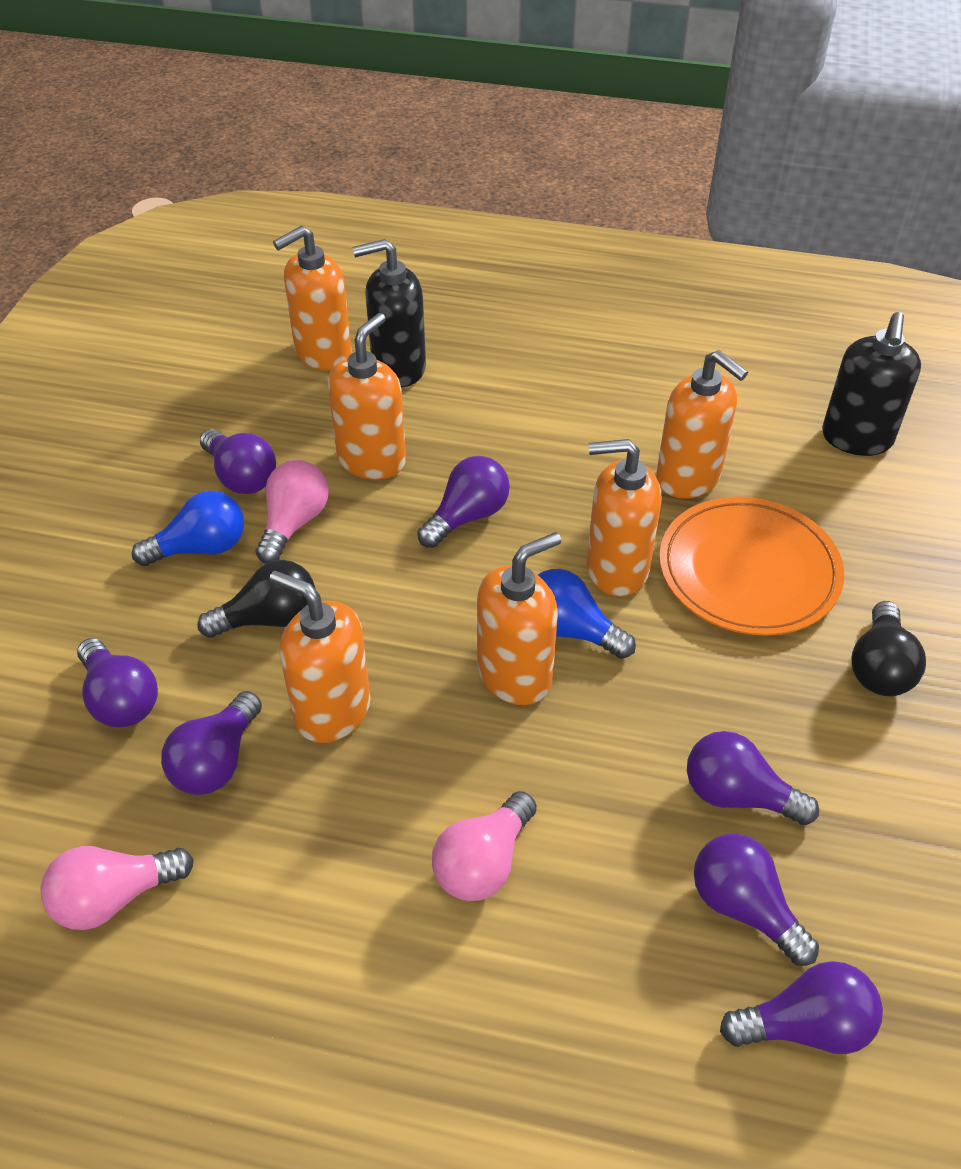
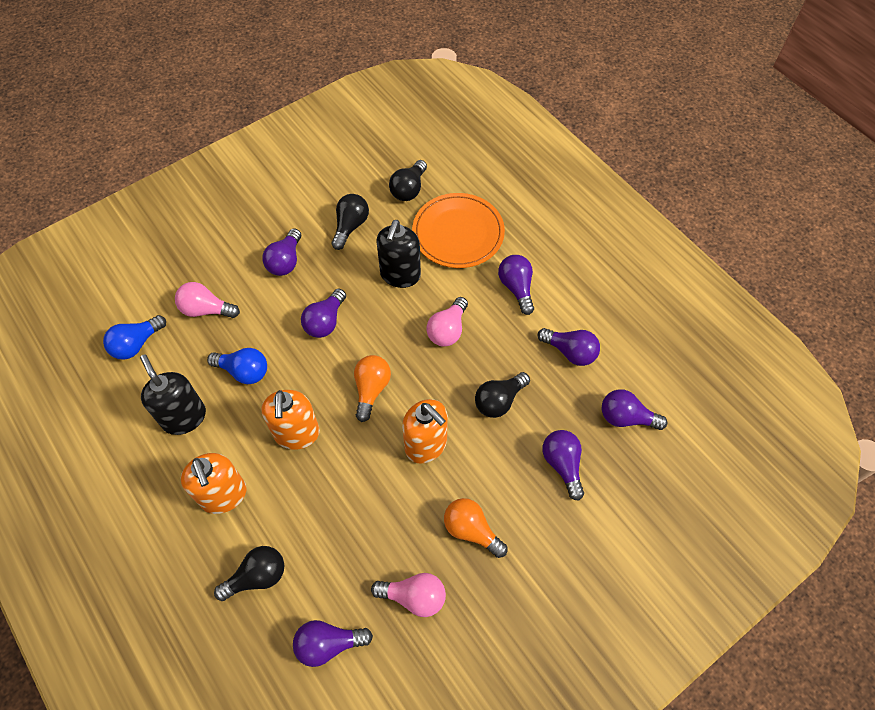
black light bulb: 2 -> 4
orange light bulb: 0 -> 2
orange soap dispenser: 6 -> 3

